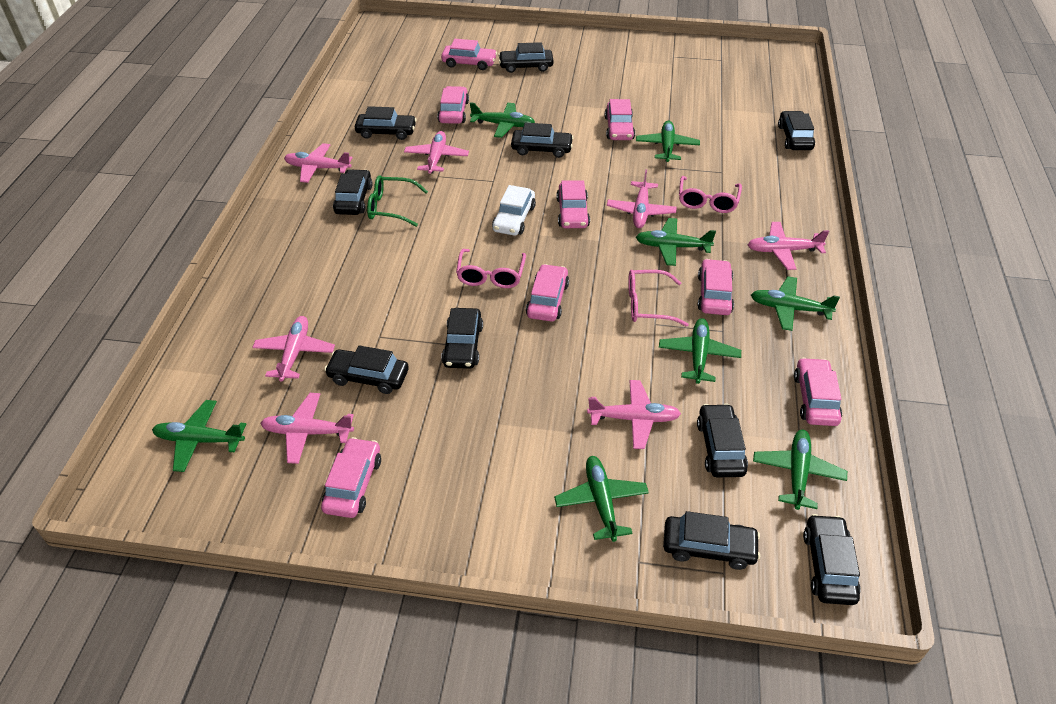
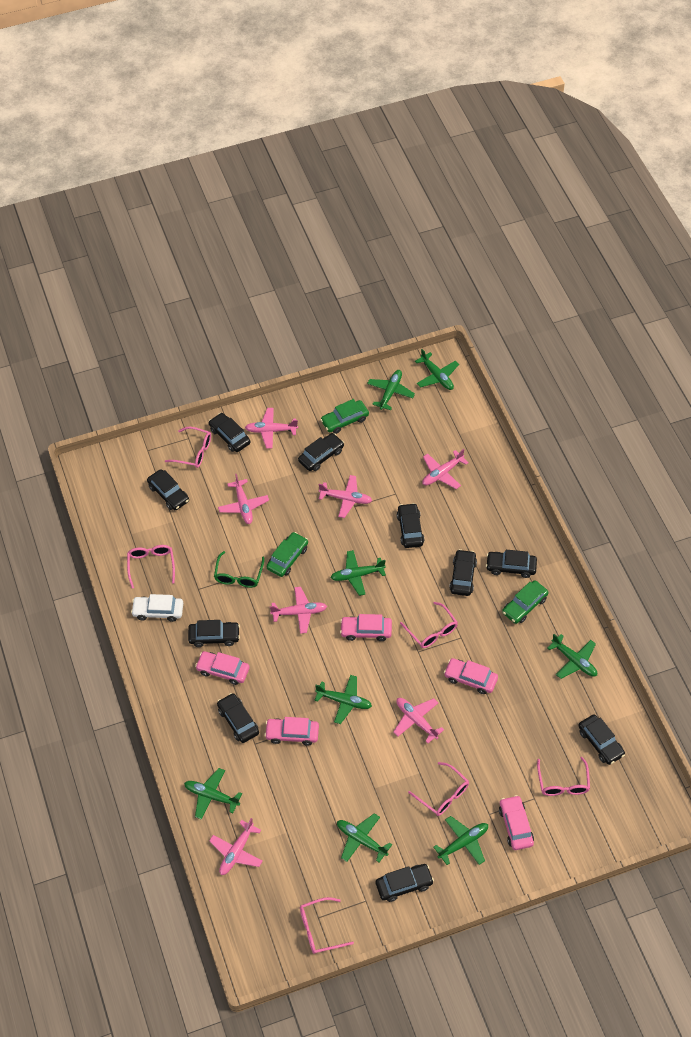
green car: 0 -> 3
pink car: 8 -> 5
pink glasses: 3 -> 6

